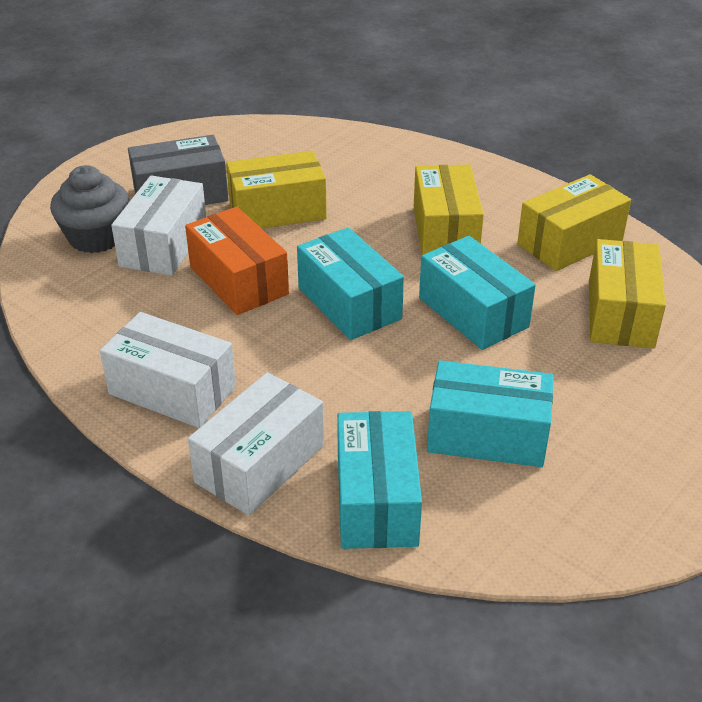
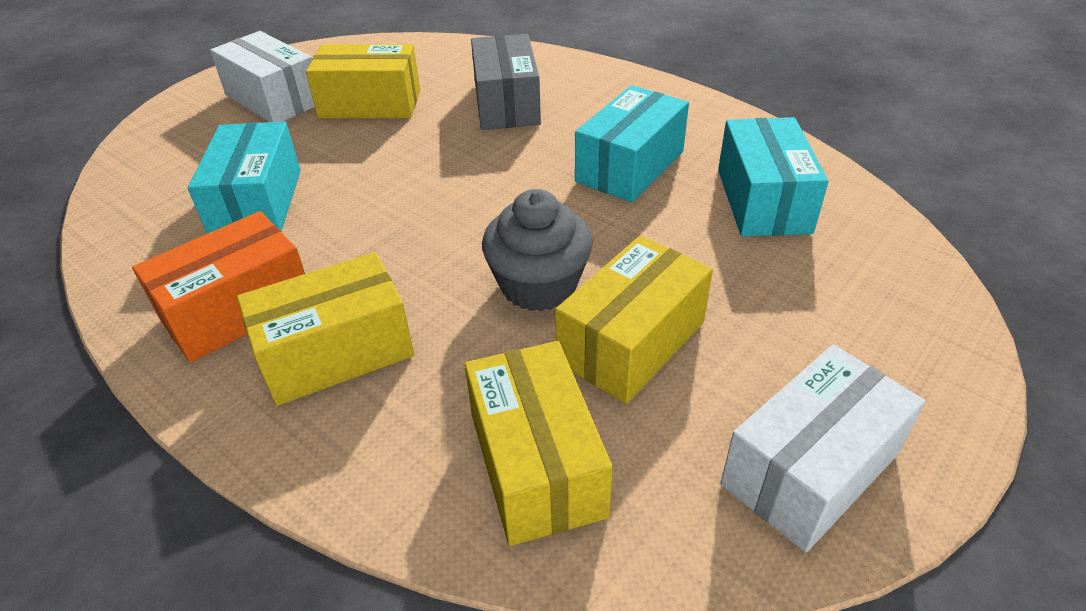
turquoise box: 4 -> 3
white box: 3 -> 2

